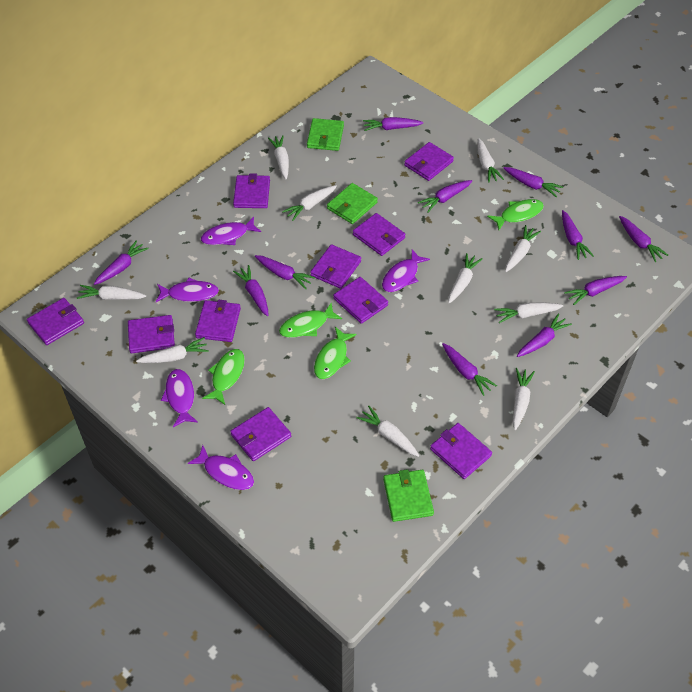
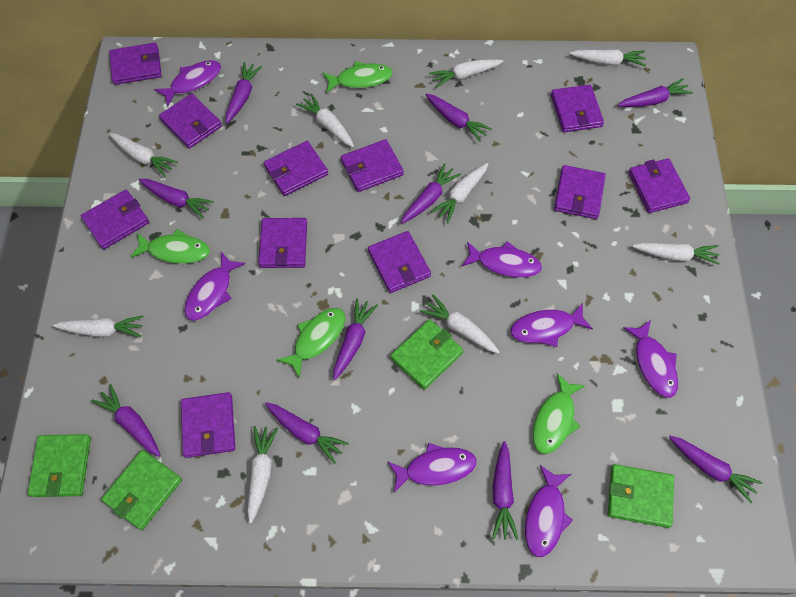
green wallet: 3 -> 4
purple carrot: 11 -> 10
purple fish: 5 -> 7
purple wallet: 10 -> 11
white carrot: 10 -> 9

